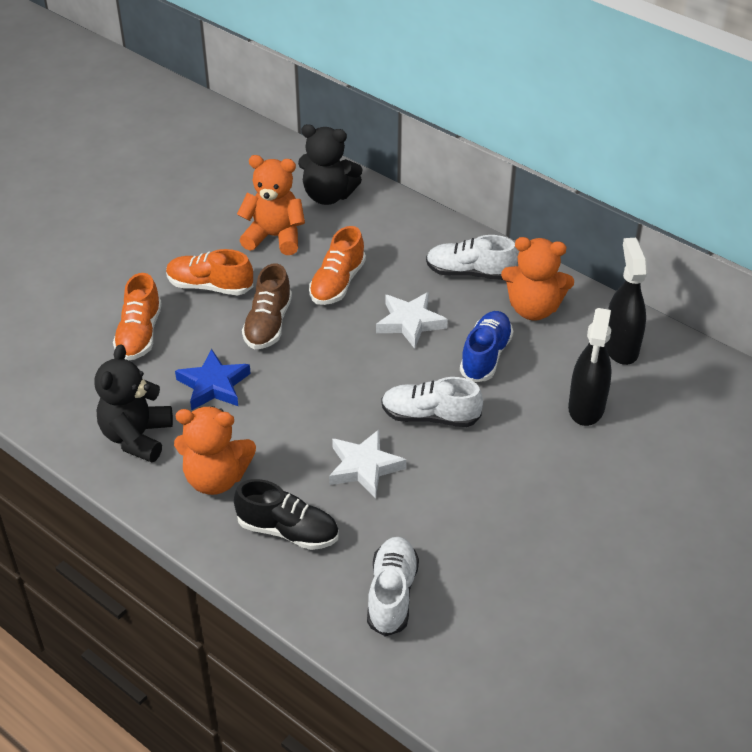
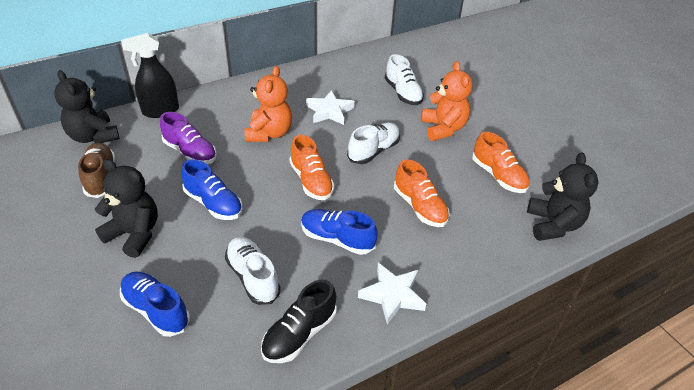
black spray bottle: 2 -> 1
black teddy bear: 2 -> 3
blue shoe: 1 -> 3
blue star: 1 -> 0
orange teddy bear: 3 -> 2
purple shoe: 0 -> 1

